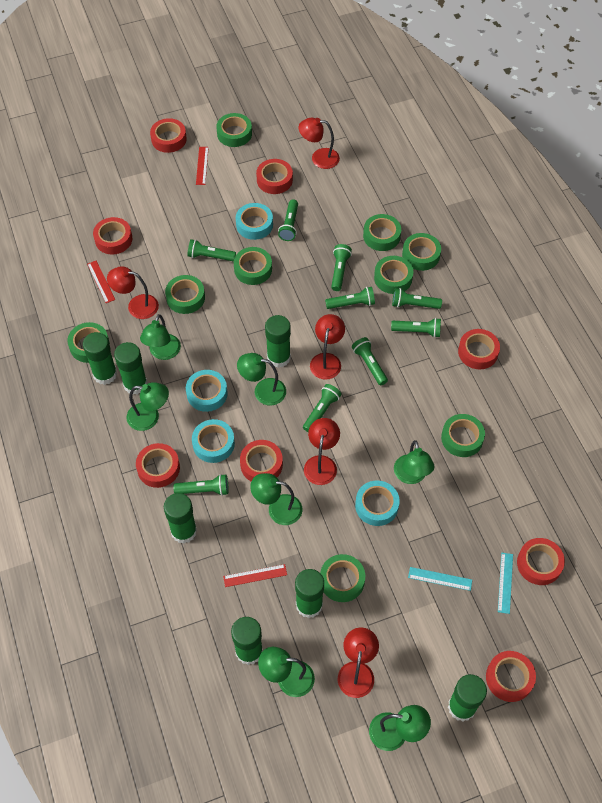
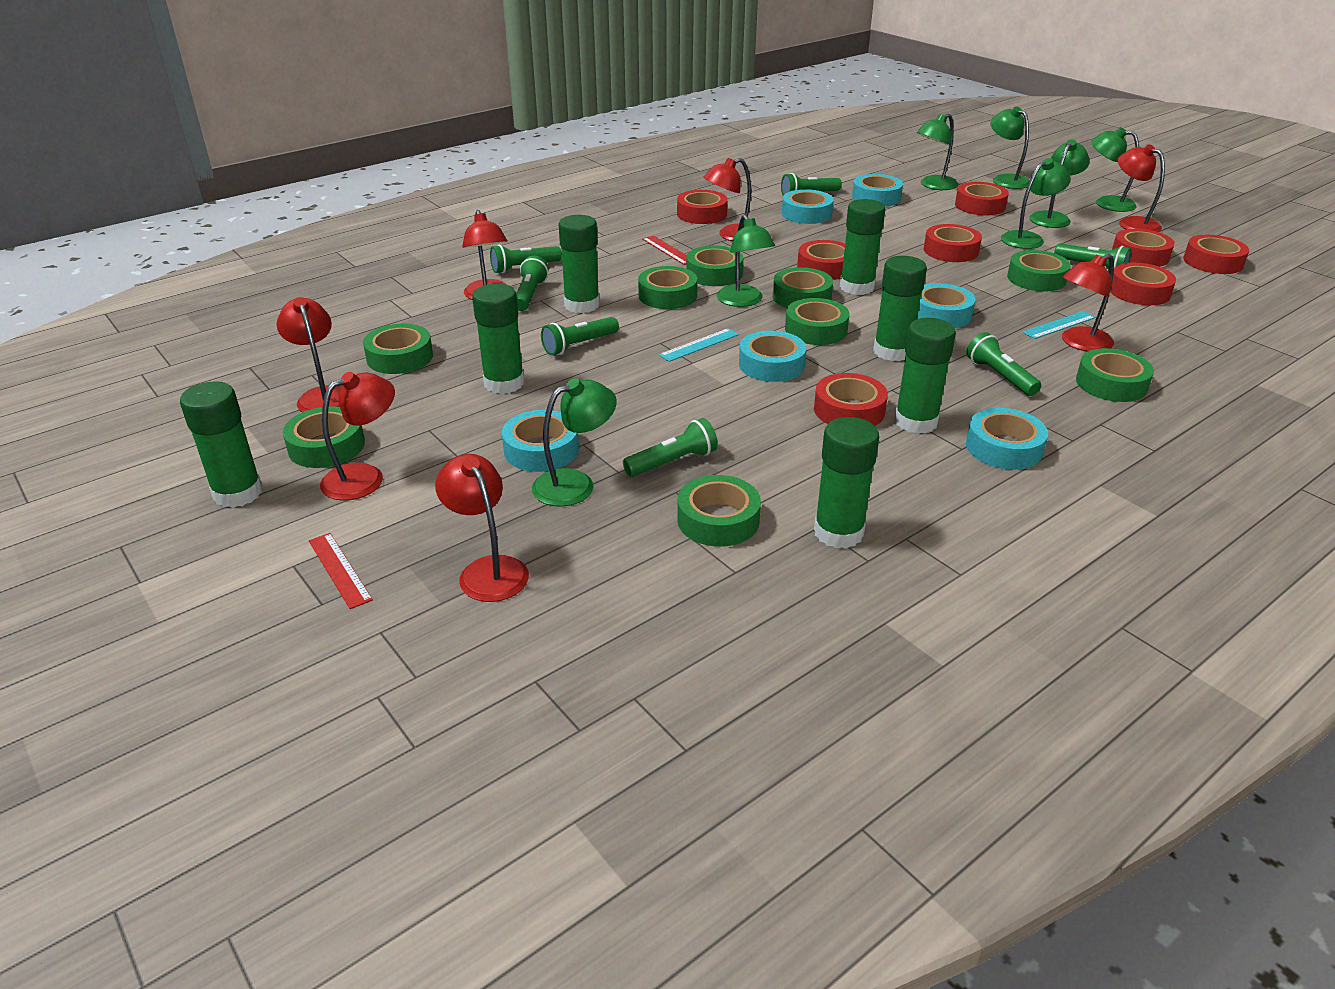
green flashlight: 9 -> 7
red lamp: 5 -> 7
red ruler: 3 -> 2
turquoise tape: 4 -> 6

